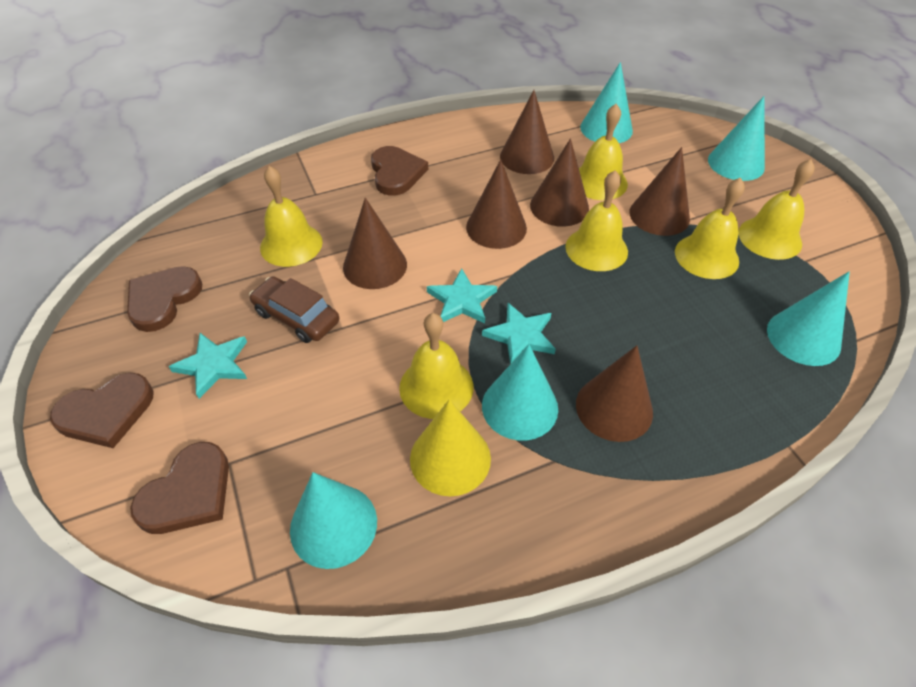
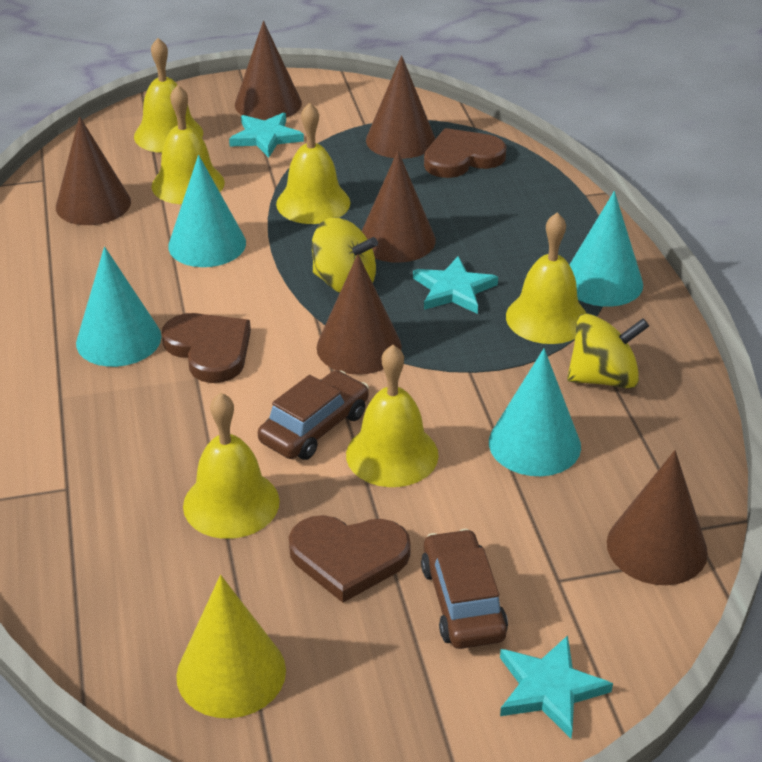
brown car: 1 -> 2
brown heart: 4 -> 3
turquoise cone: 5 -> 4
yellow spinning top: 0 -> 2

